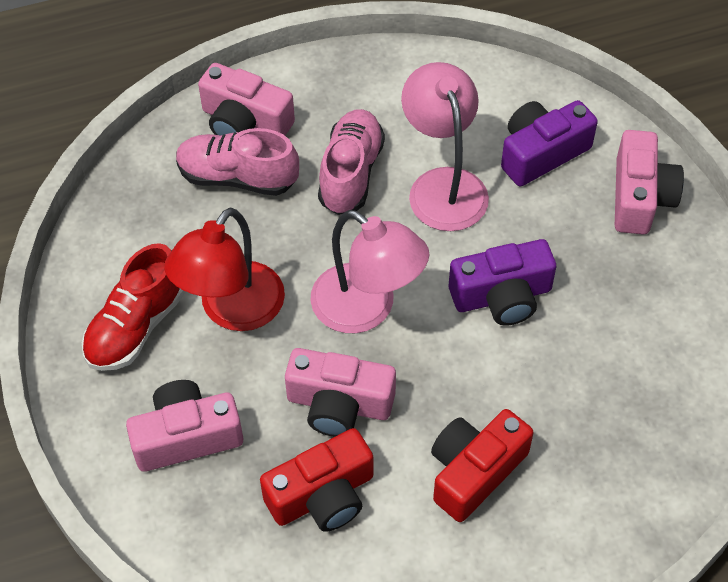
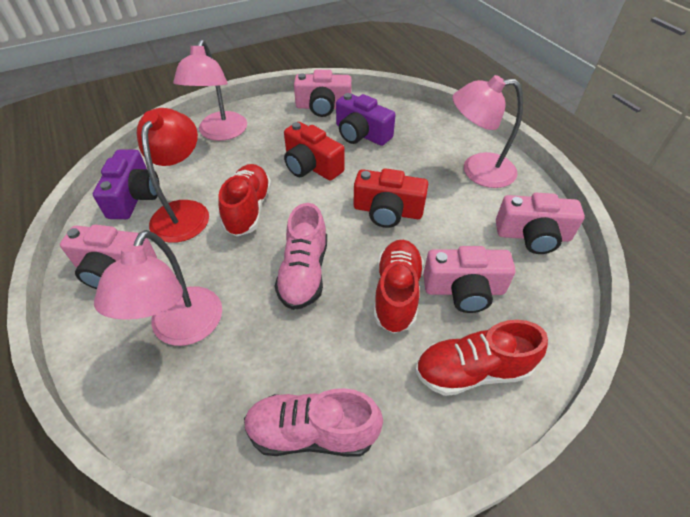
pink lamp: 2 -> 3
red shoe: 1 -> 3

